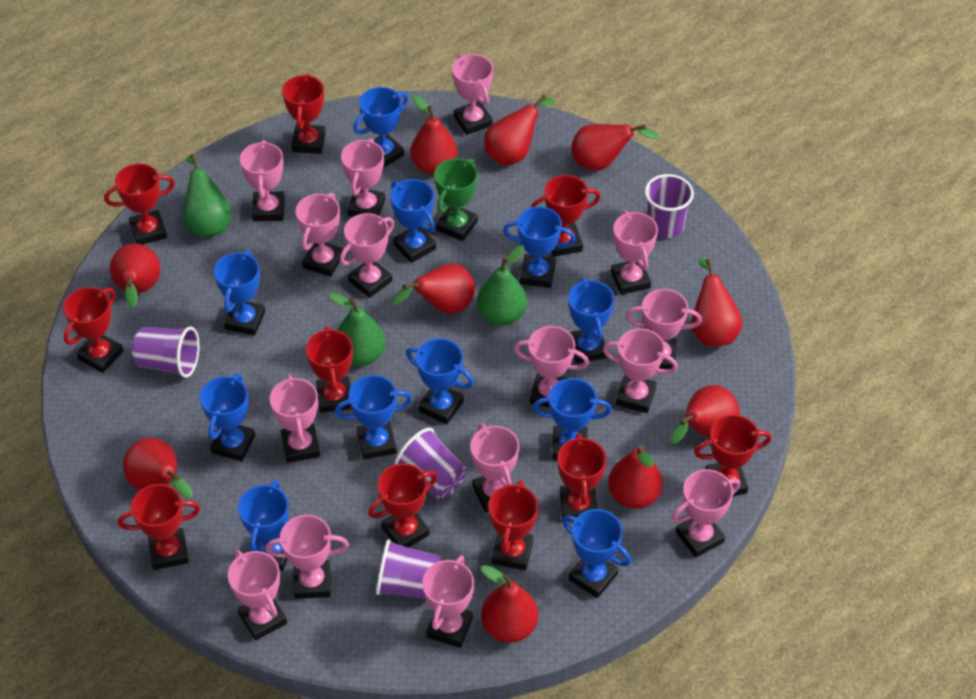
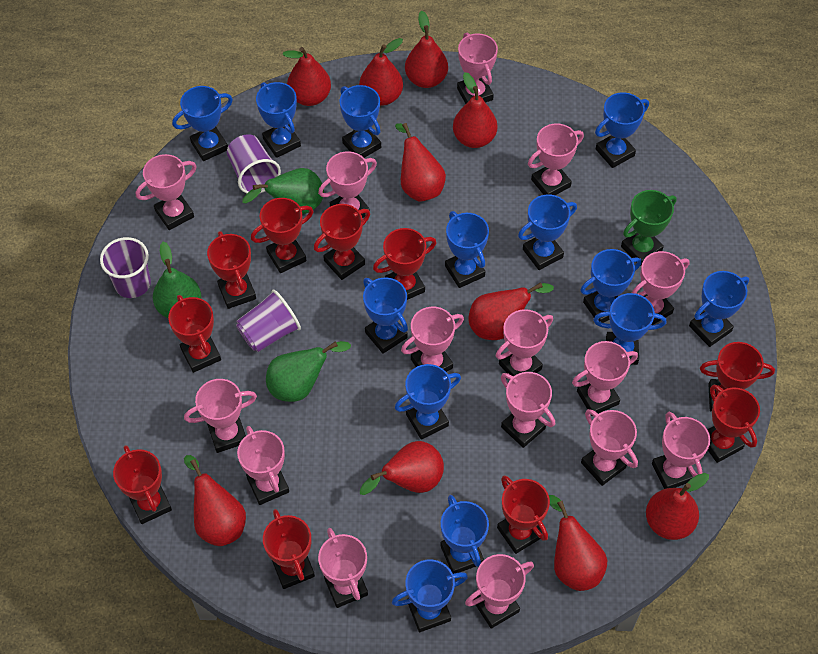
blue trophy: 11 -> 13
purple cup: 4 -> 3

